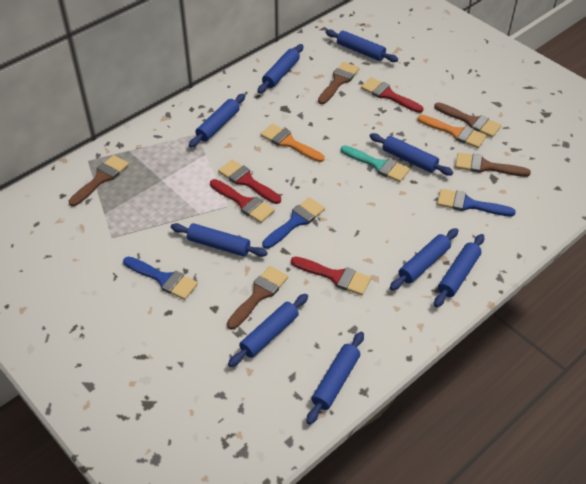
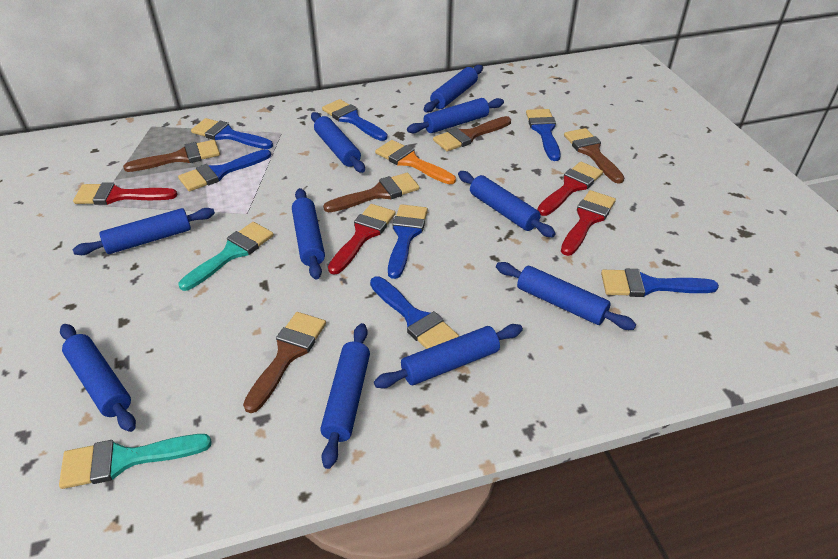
blue brush: 3 -> 7
blue rolling pin: 9 -> 10
orange brush: 2 -> 1
turquoise brush: 1 -> 2

